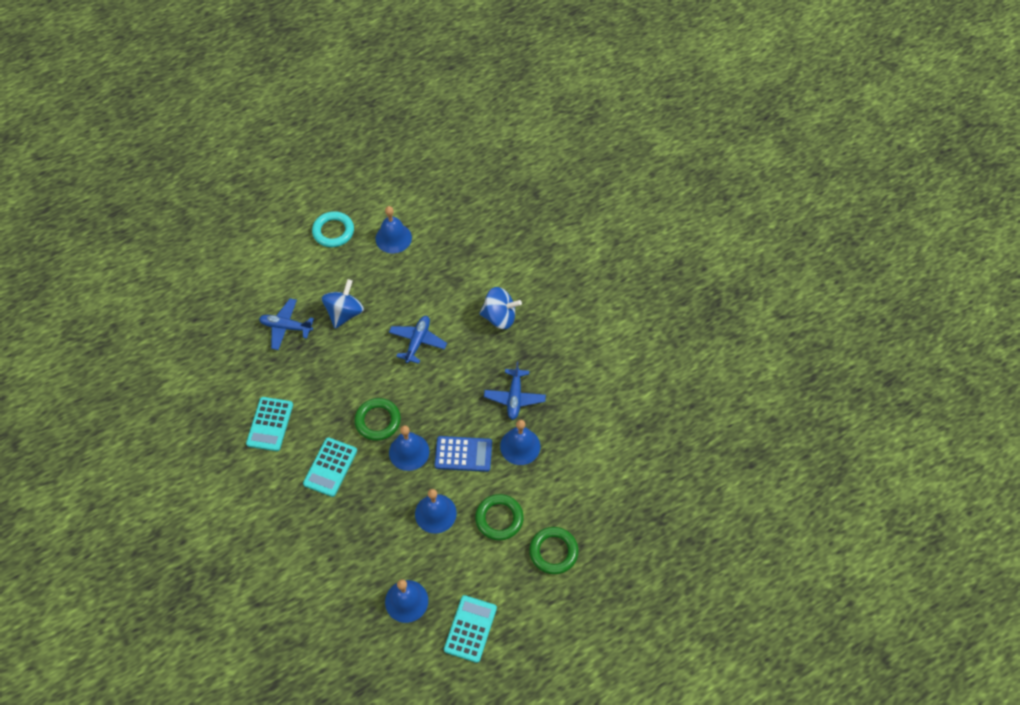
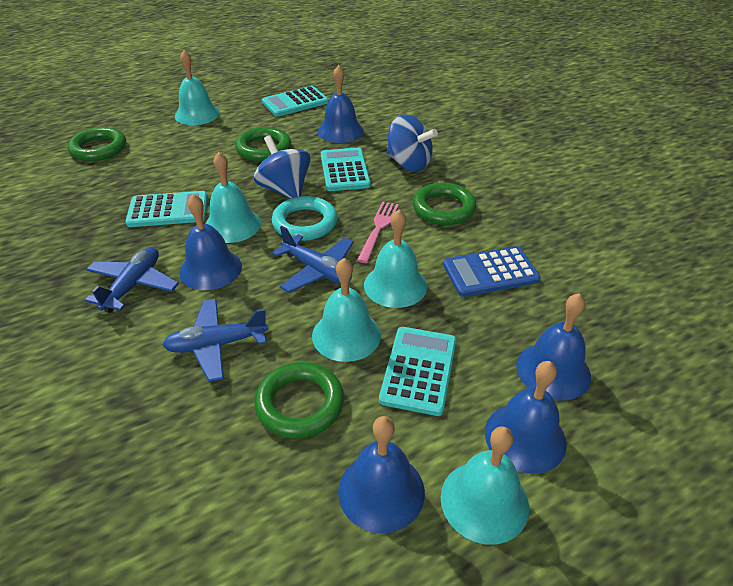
green ring: 3 -> 4
pink fork: 0 -> 1
turquoise bell: 0 -> 5
turquoise calculator: 3 -> 4

